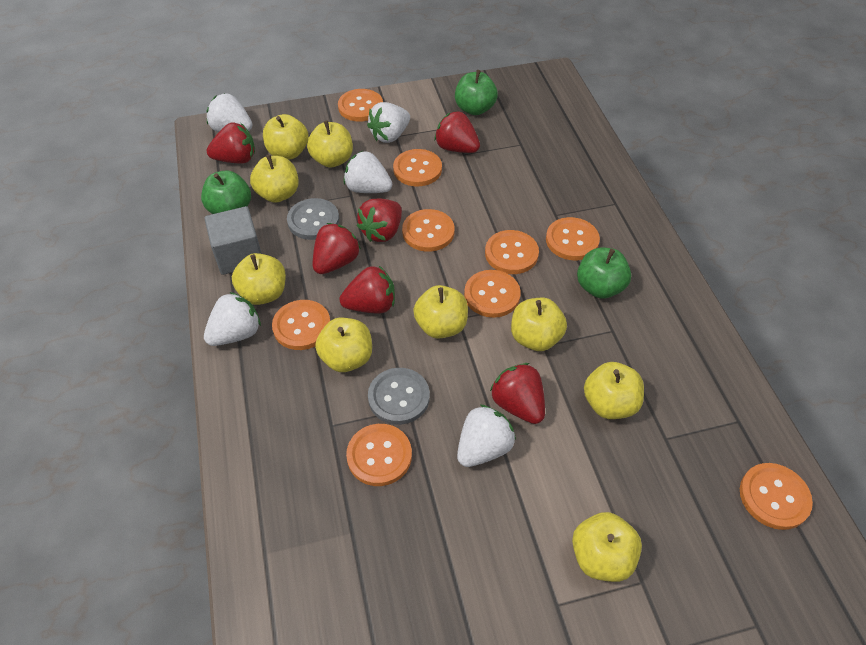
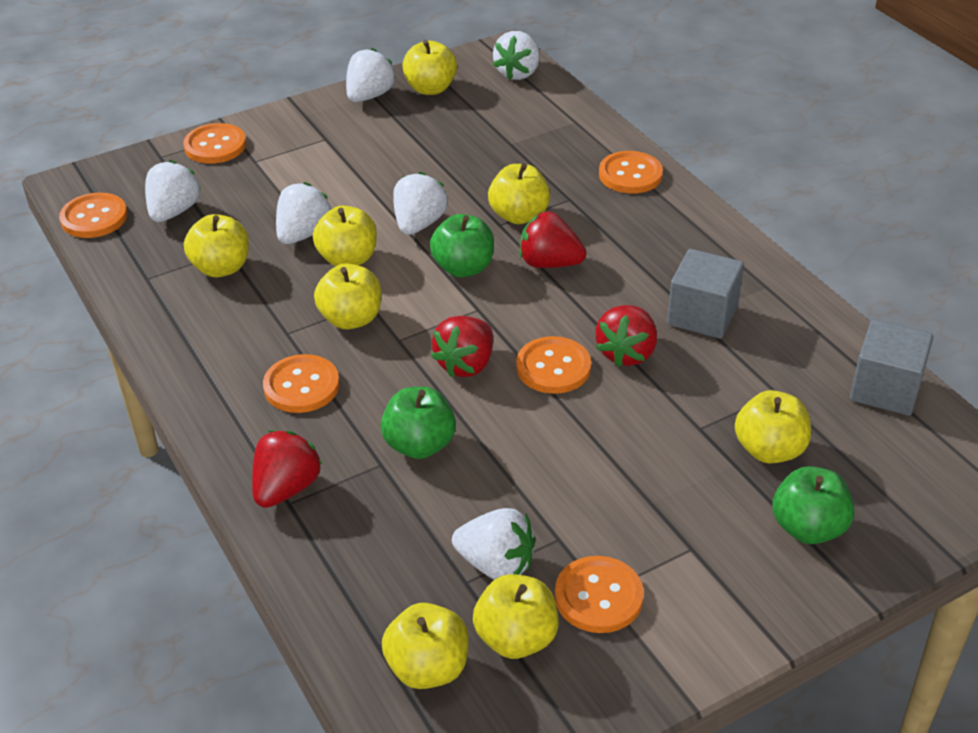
grey button: 2 -> 0
grey cube: 1 -> 2
orange button: 9 -> 6
red strawberry: 6 -> 4
white strawberry: 5 -> 6
yellow apple: 9 -> 8

